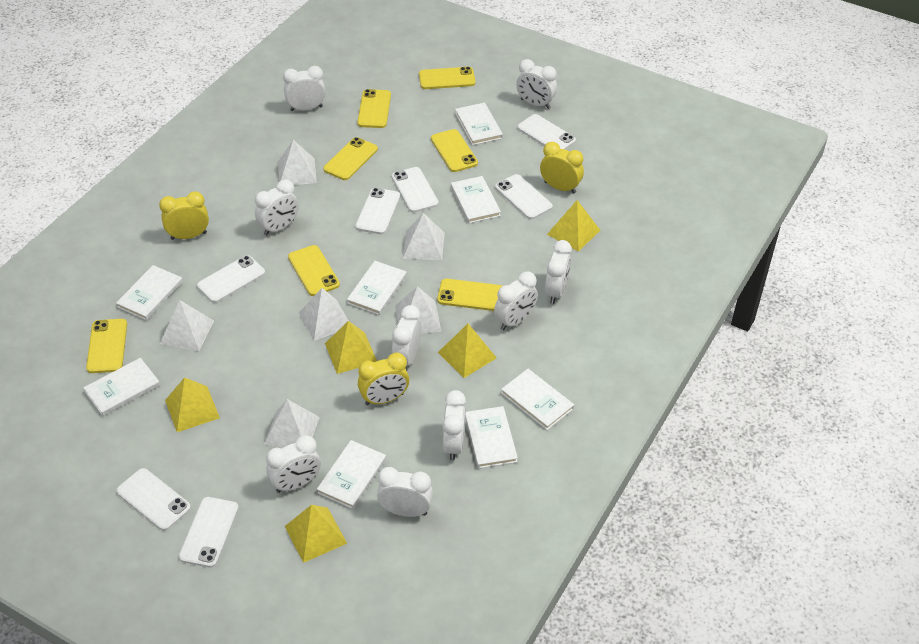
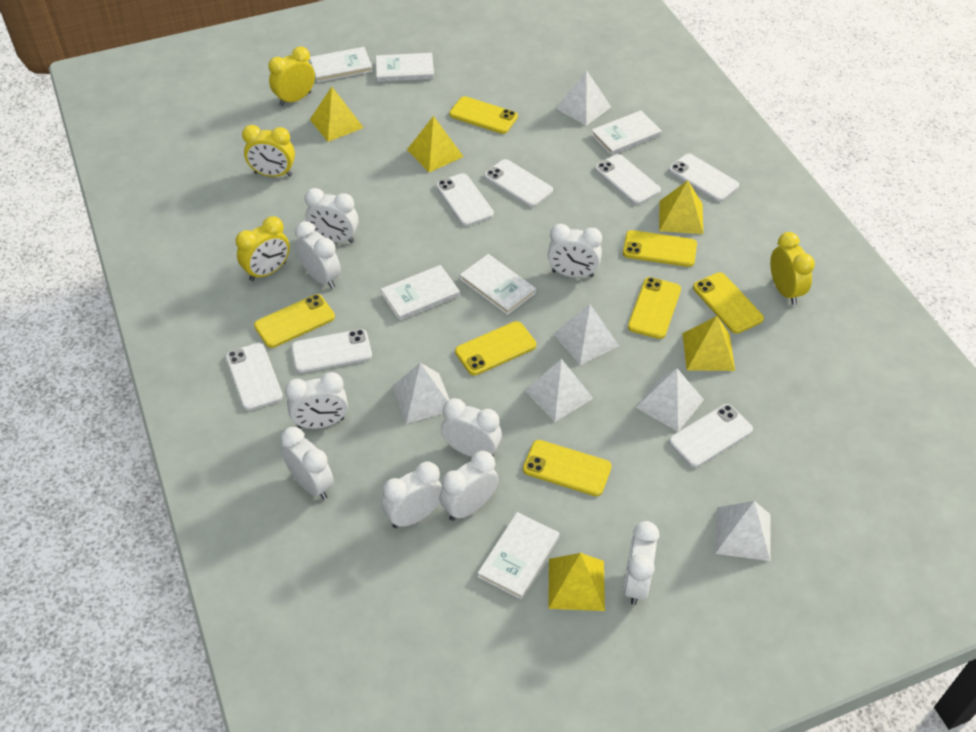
white book: 8 -> 6
yellow clock: 3 -> 4

